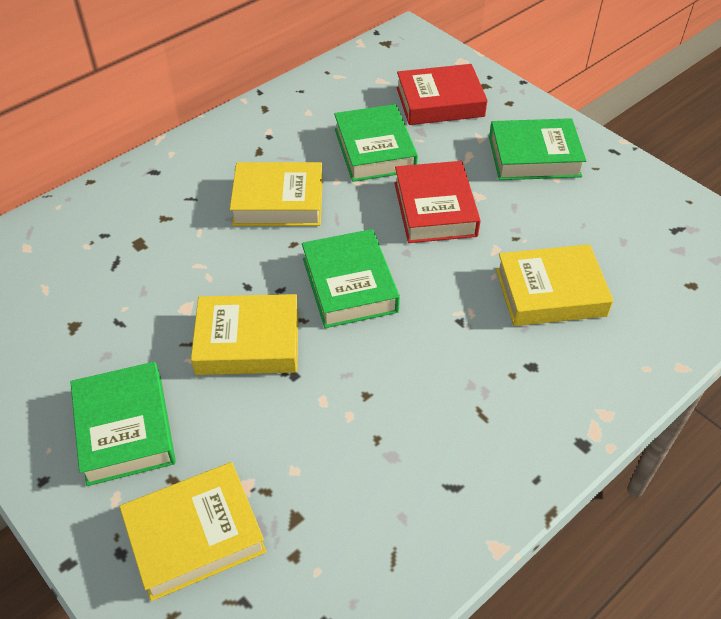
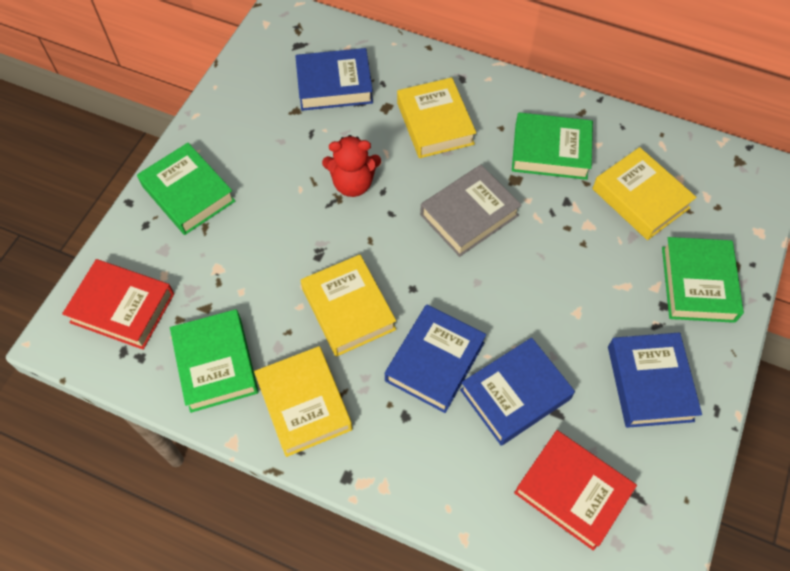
blue book: 0 -> 4
grey book: 0 -> 1
red teddy bear: 0 -> 1

